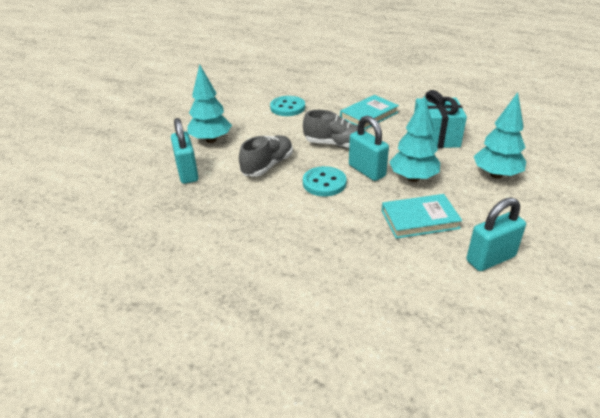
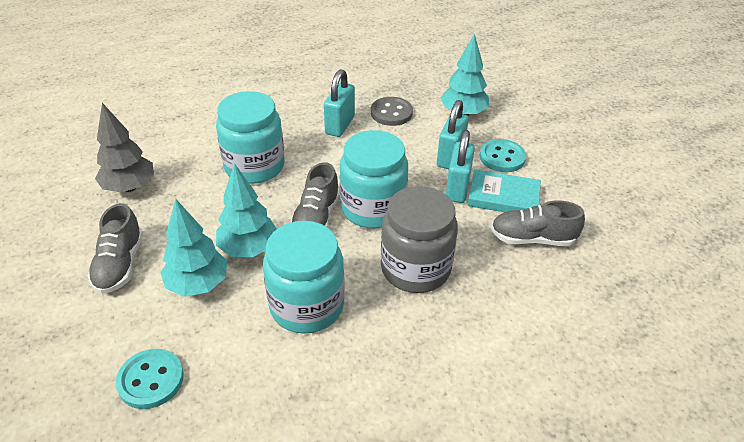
grey button: 0 -> 1
grey jar: 0 -> 1
grey shoe: 2 -> 3
grey tree: 0 -> 1
turquoise book: 2 -> 1
turquoise gift: 1 -> 0
turquoise jar: 0 -> 3

